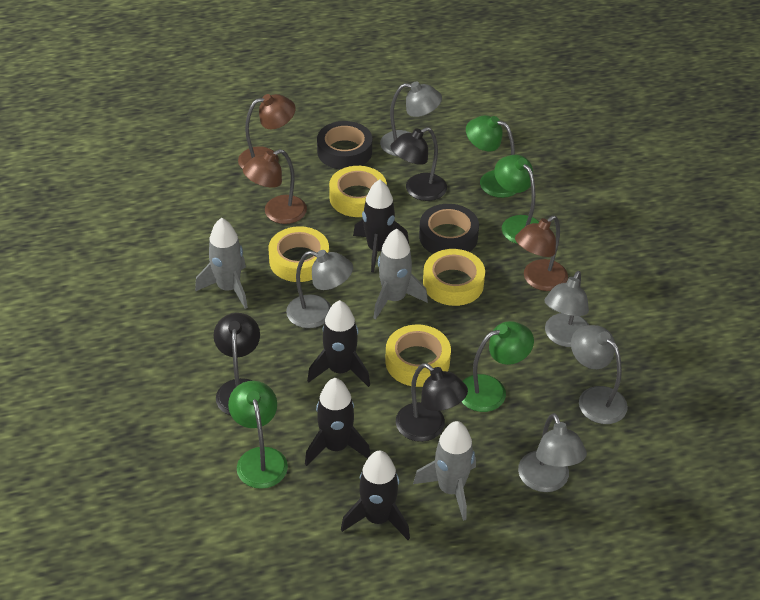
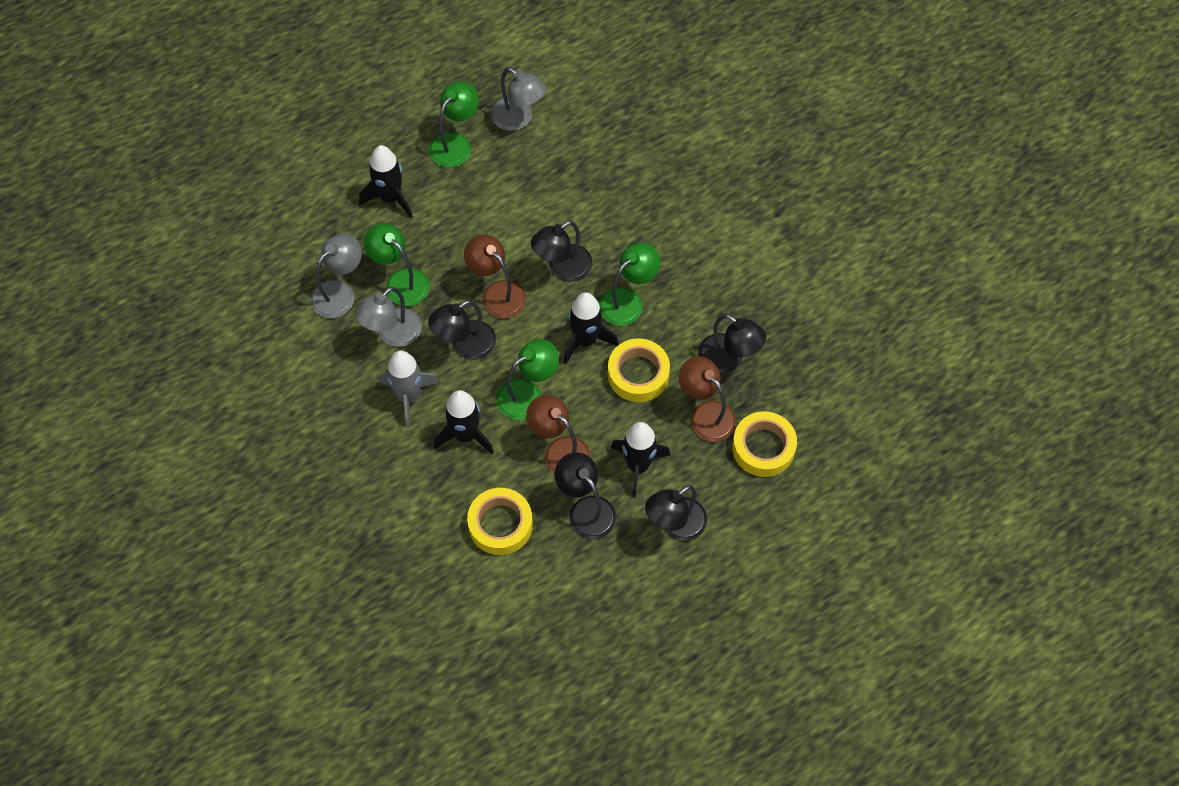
black lamp: 3 -> 5
black tape: 2 -> 0
grey lamp: 5 -> 3
grey rocket: 3 -> 1
yellow tape: 4 -> 3

